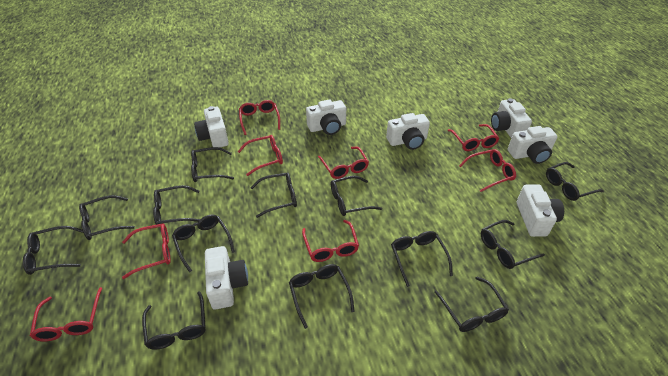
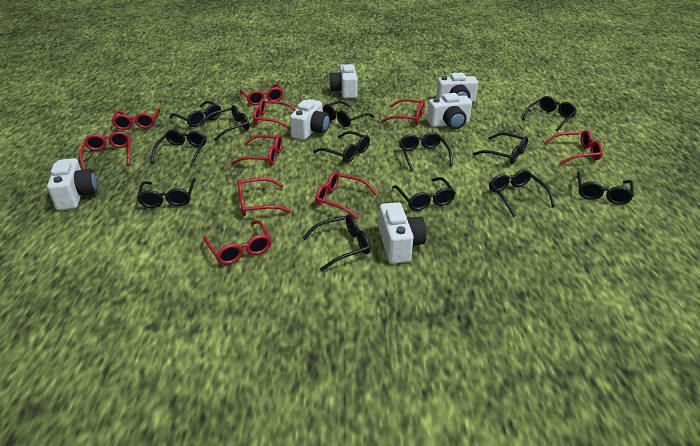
red glasses: 8 -> 10
white camera: 7 -> 6

